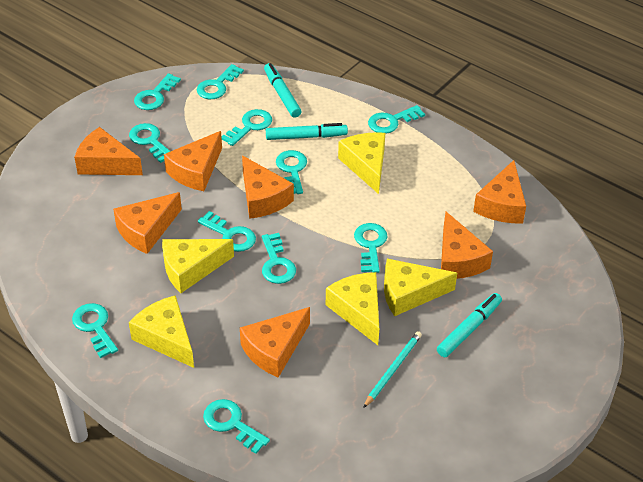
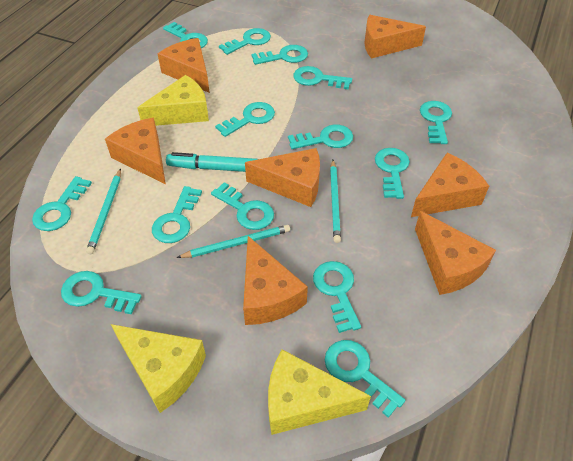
turquoise key: 11 -> 14
turquoise marker: 3 -> 1
turquoise pencil: 1 -> 3
yellow cheese: 5 -> 3

